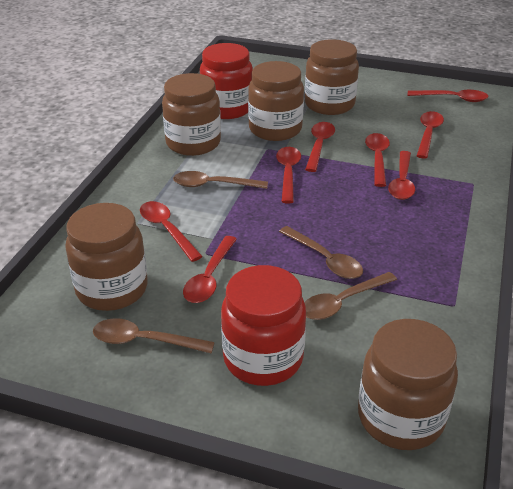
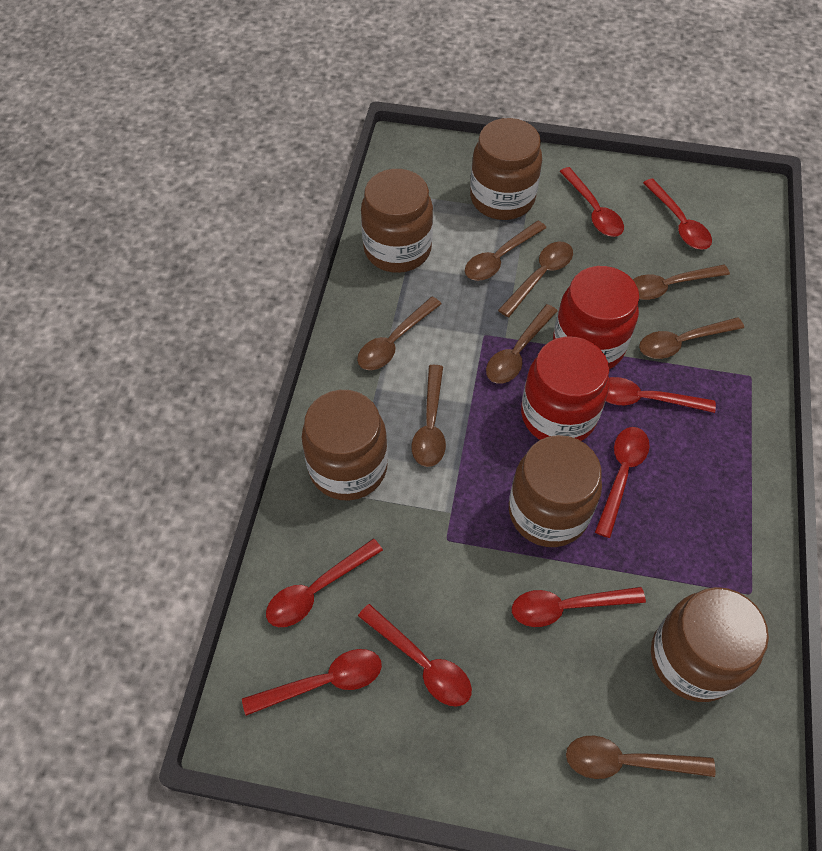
brown spoon: 4 -> 8

